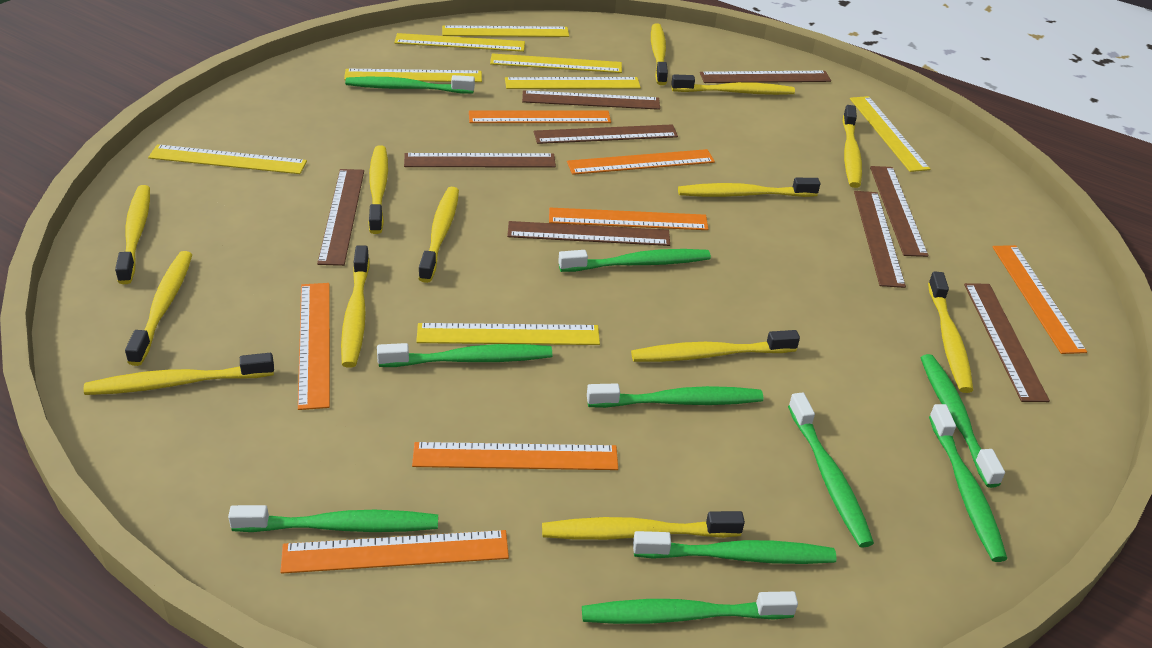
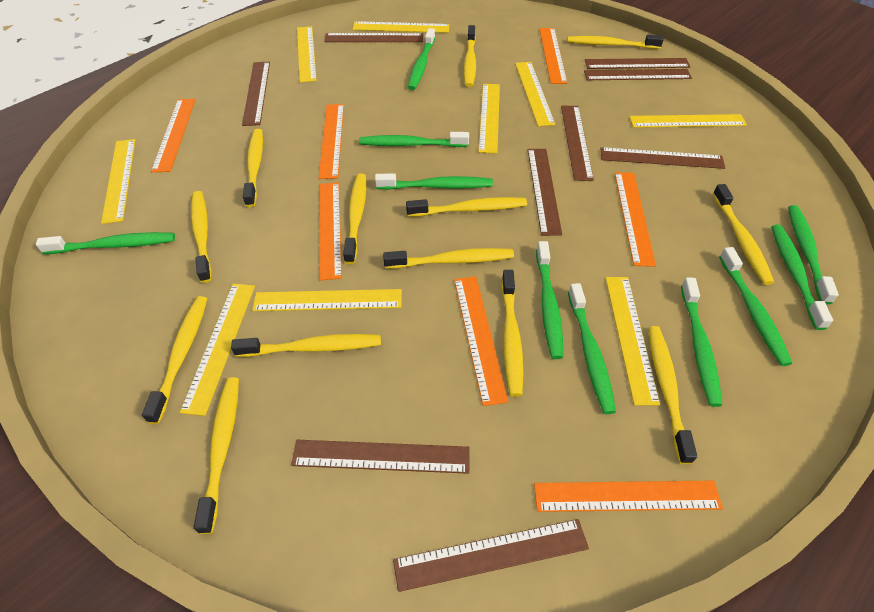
yellow ruler: 8 -> 9

